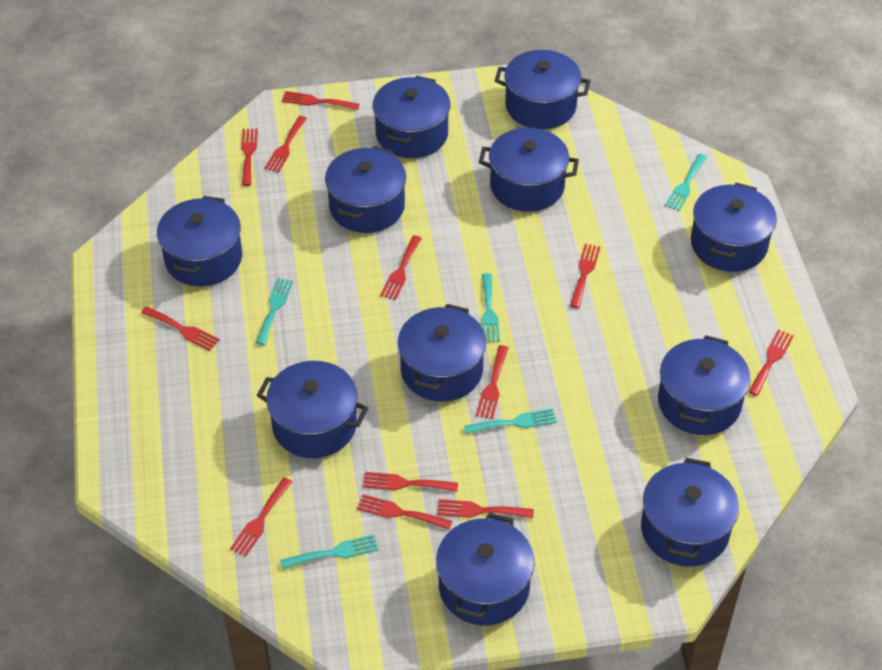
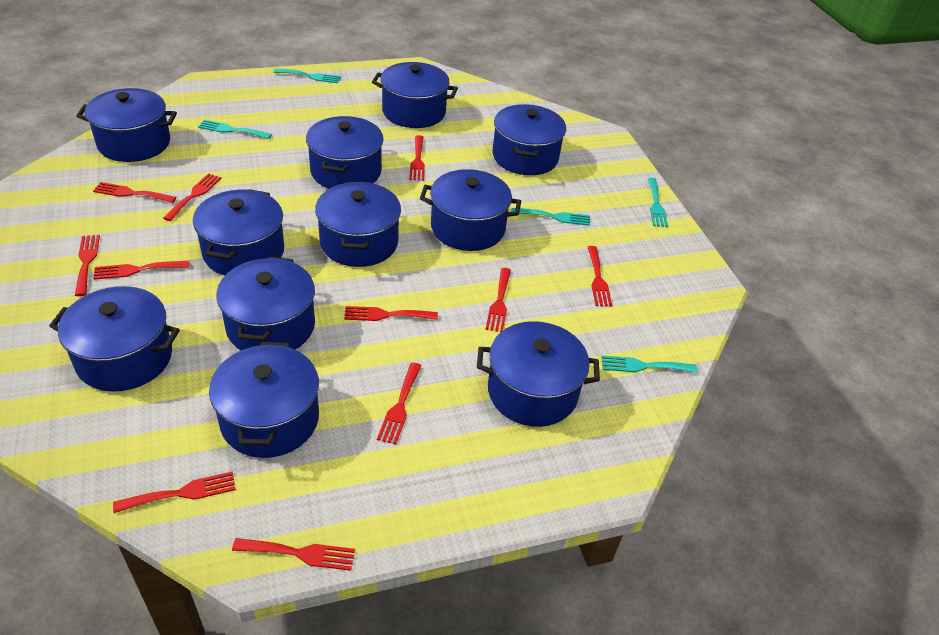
red fork: 12 -> 11

